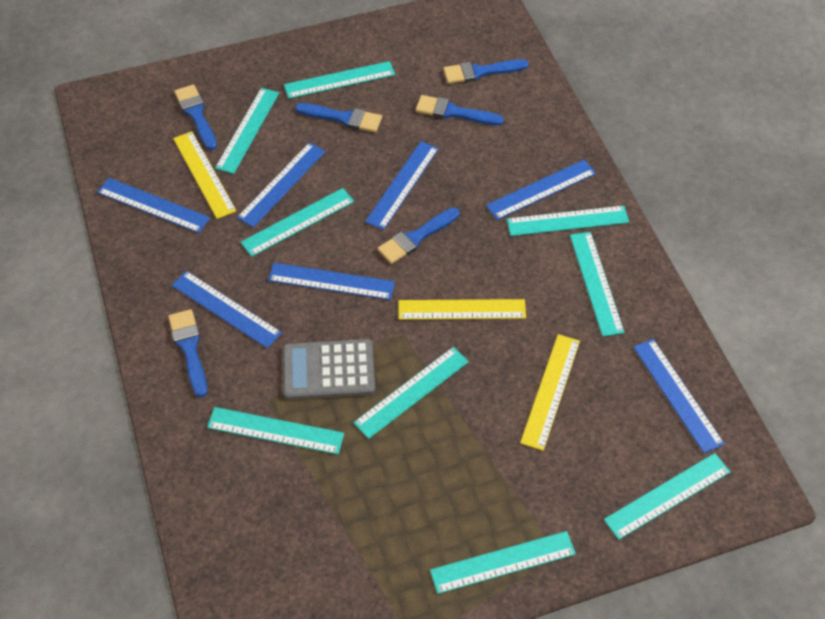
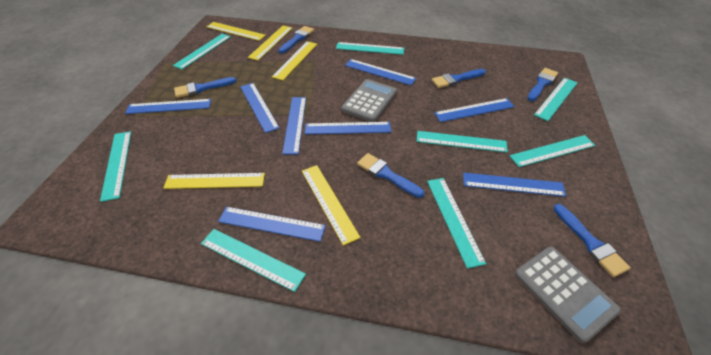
blue ruler: 7 -> 8
grey calculator: 1 -> 2
turquoise ruler: 9 -> 8
yellow ruler: 3 -> 5

